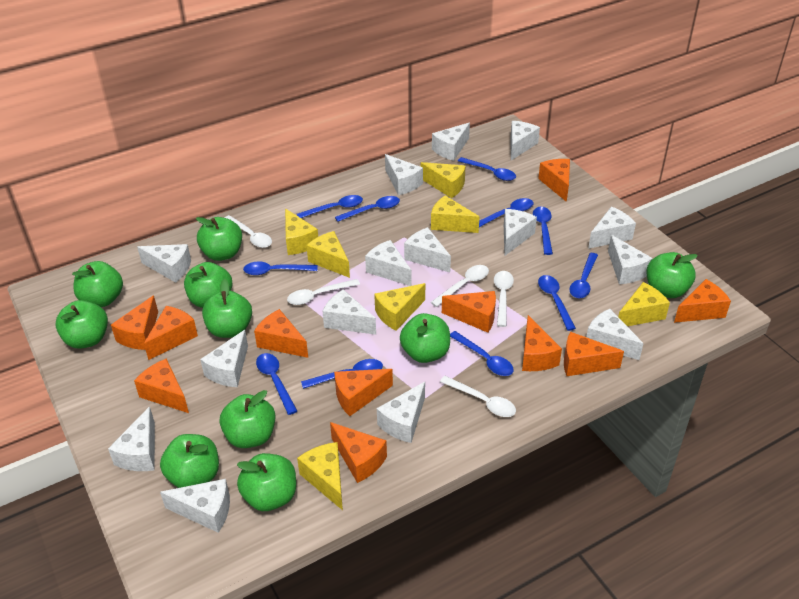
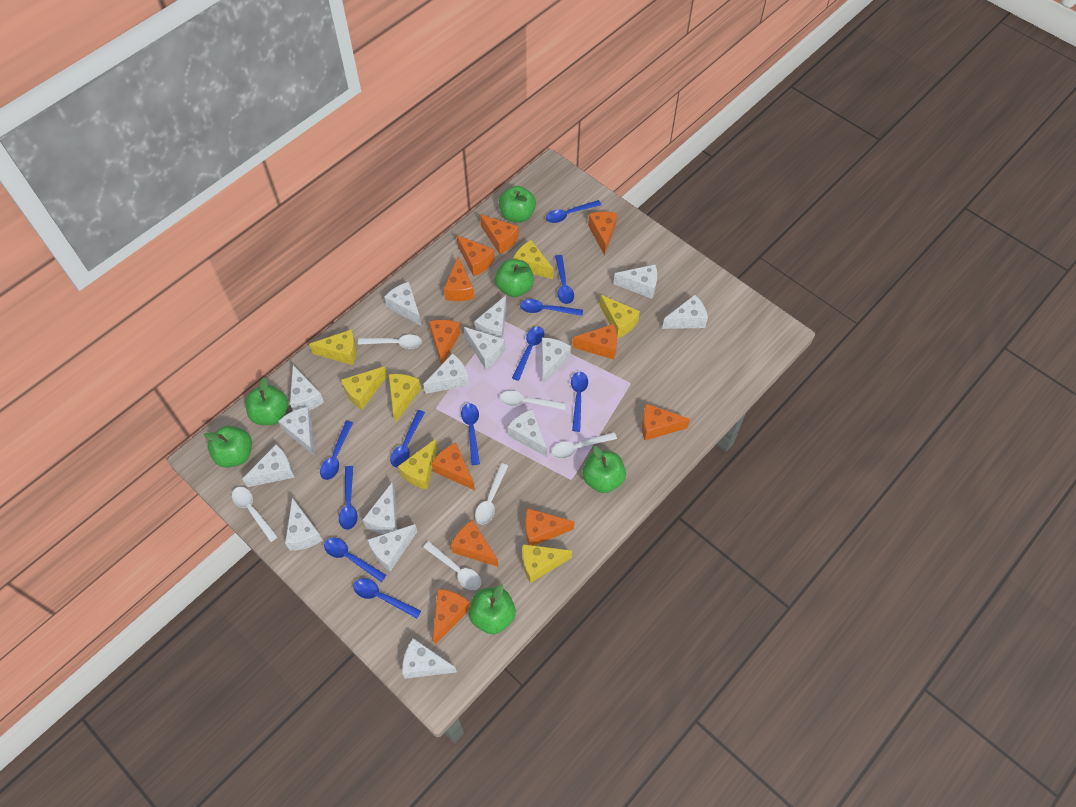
green apple: 10 -> 6
white spoon: 5 -> 6

